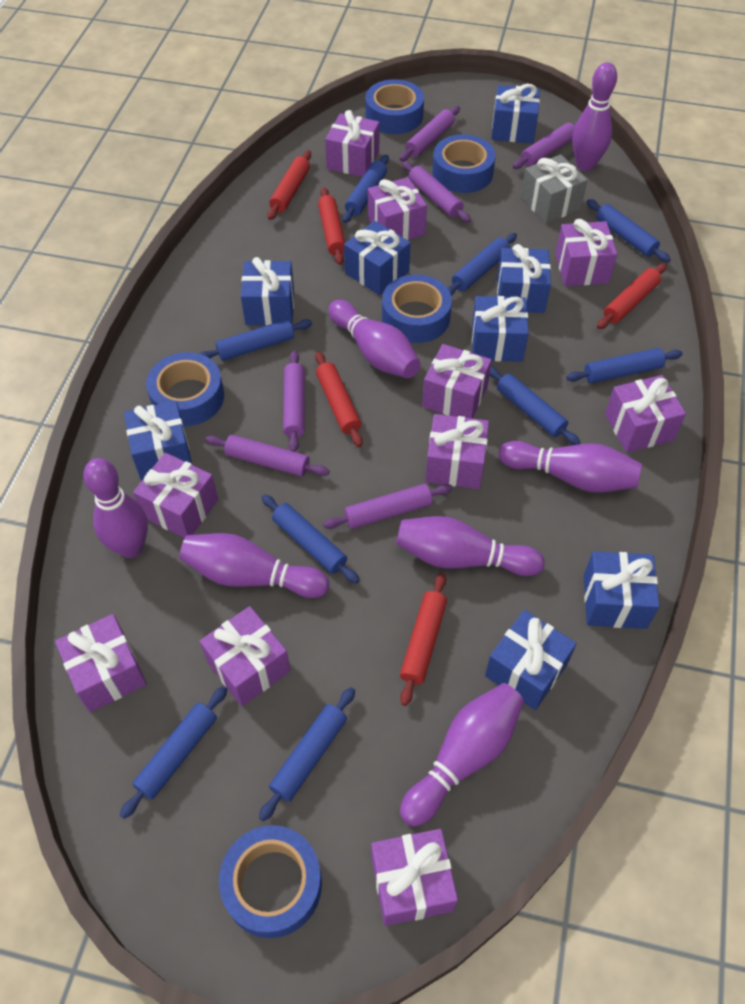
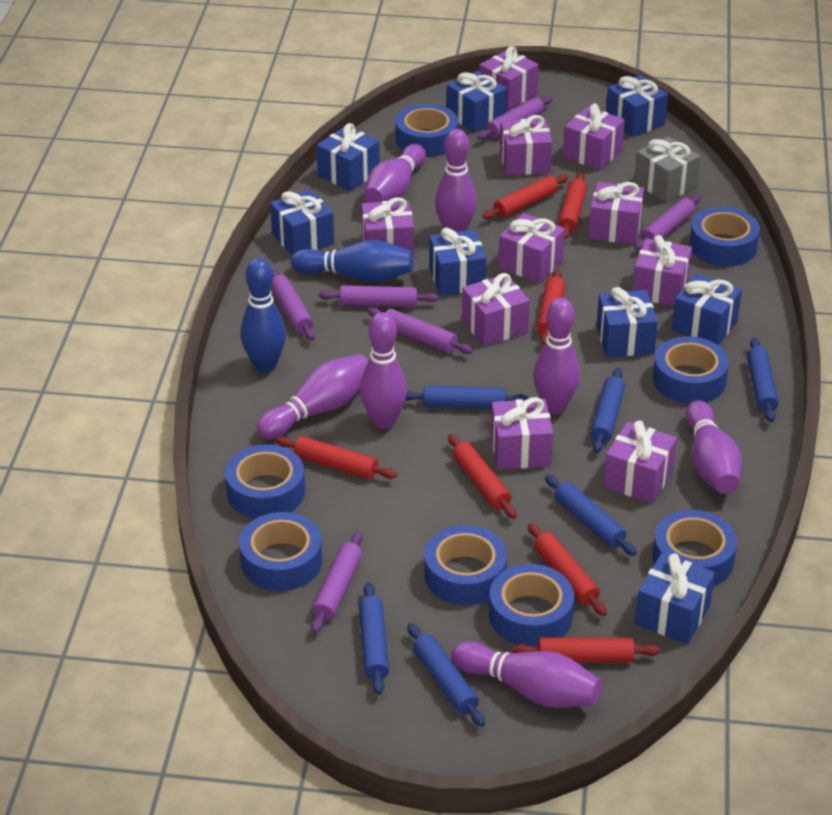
blue bowling pin: 0 -> 2
blue rolling pin: 9 -> 6
blue tape: 5 -> 8
red rolling pin: 5 -> 7

